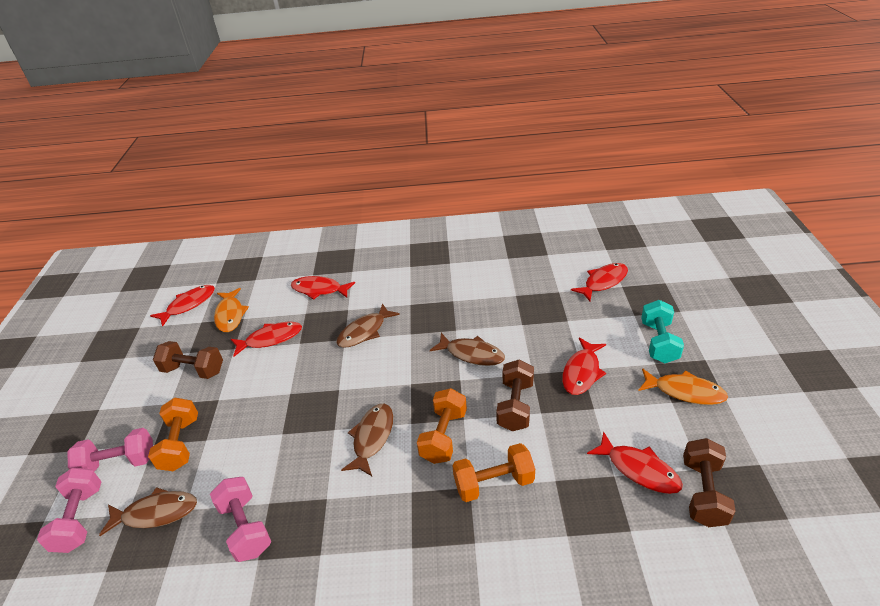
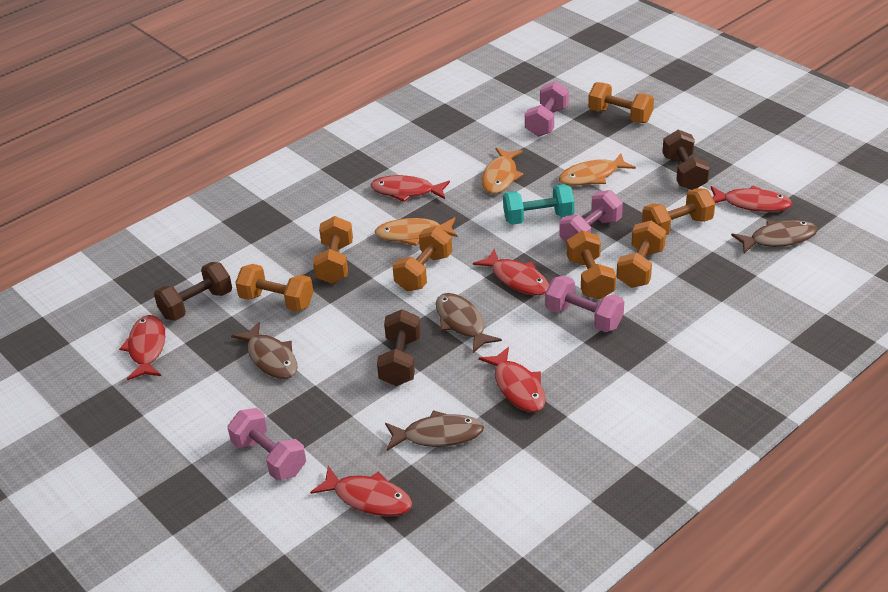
orange dumbbell: 3 -> 7
orange fish: 2 -> 3
pink dumbbell: 3 -> 4

